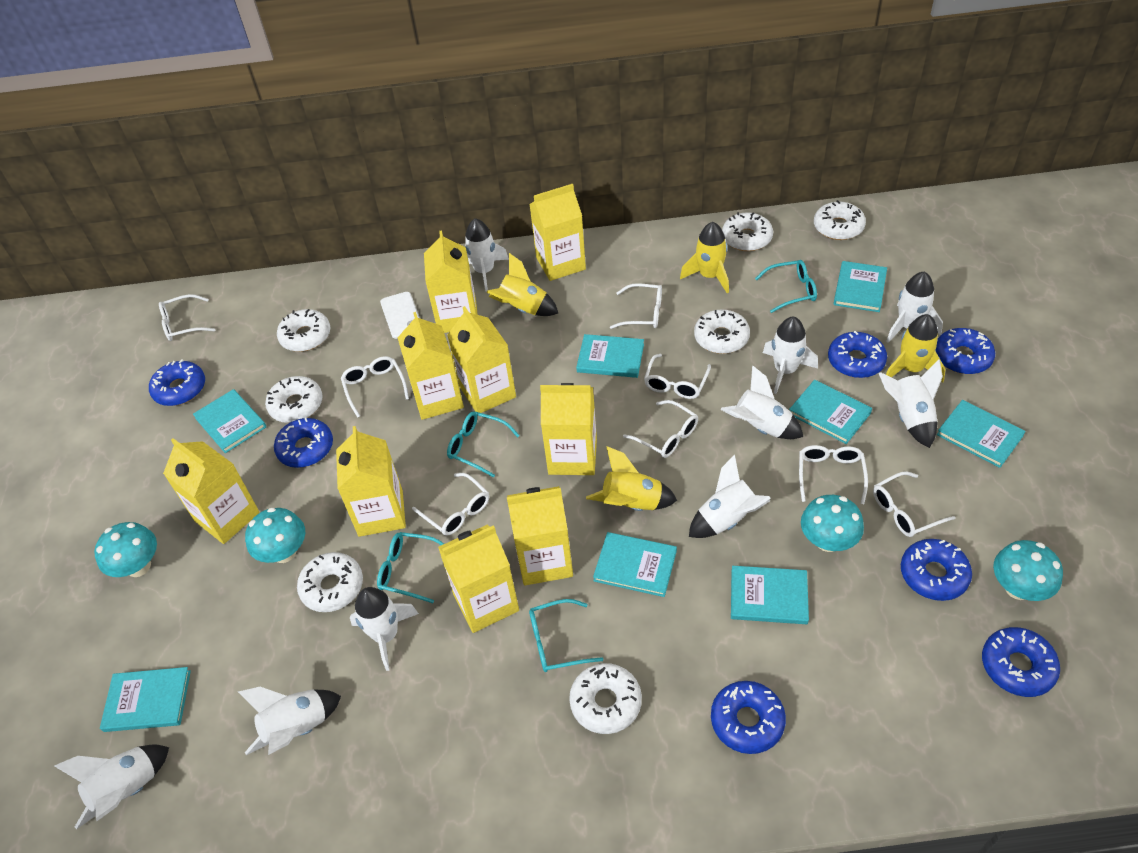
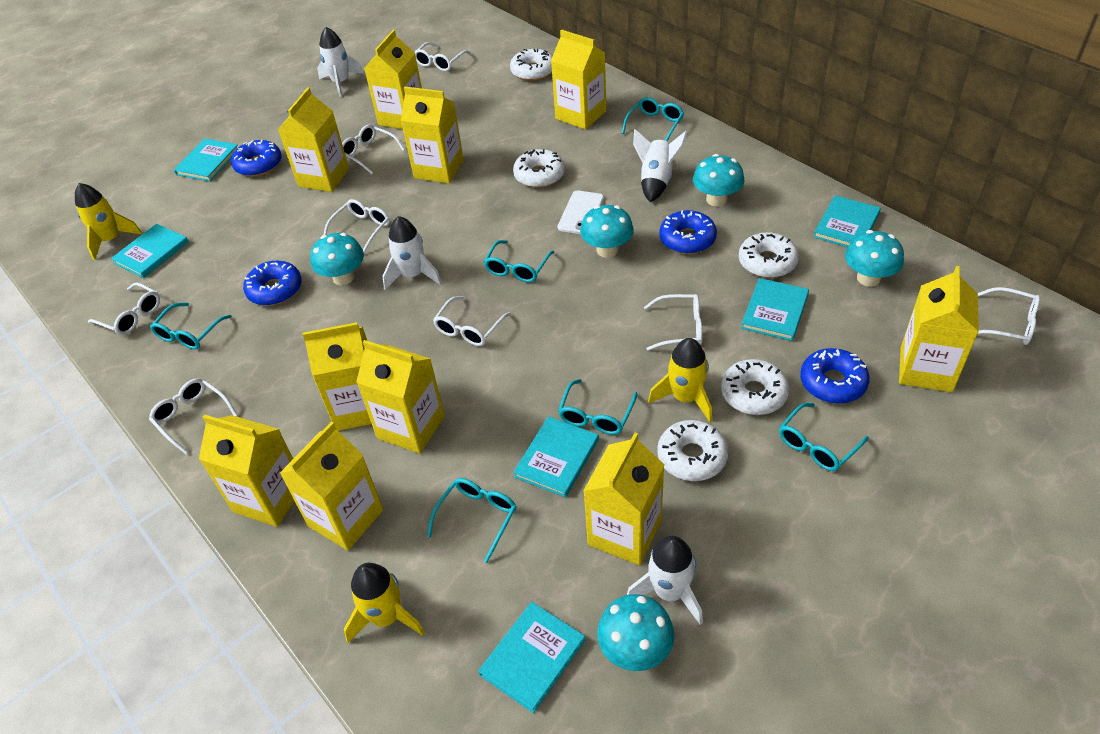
blue donut: 7 -> 4
turquoise book: 8 -> 6
turquoise glasses: 4 -> 6
turquoise mushroom: 4 -> 5
white donut: 7 -> 5
white rocket: 9 -> 4
yellow carton: 9 -> 10
yellow rocket: 4 -> 3

